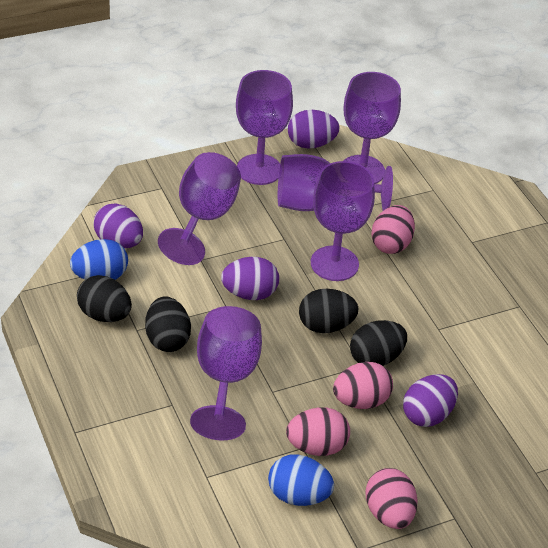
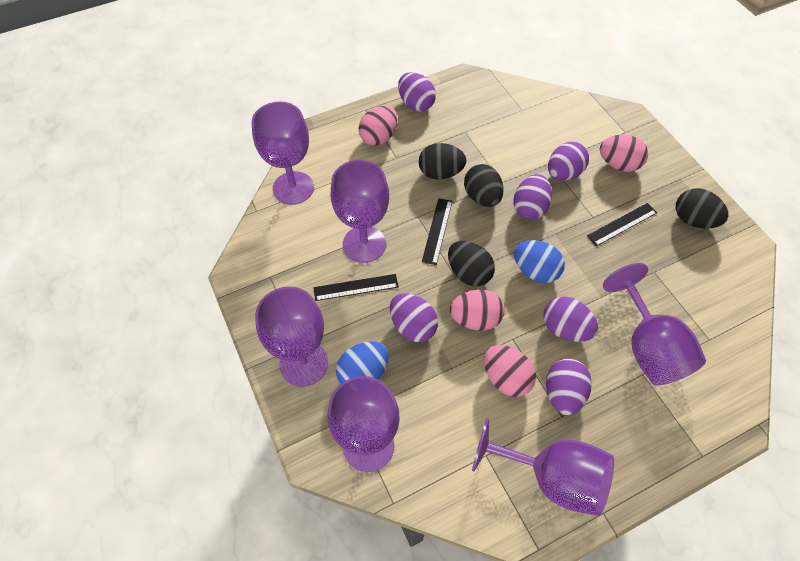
black ruler: 0 -> 3
purple egg: 4 -> 6

